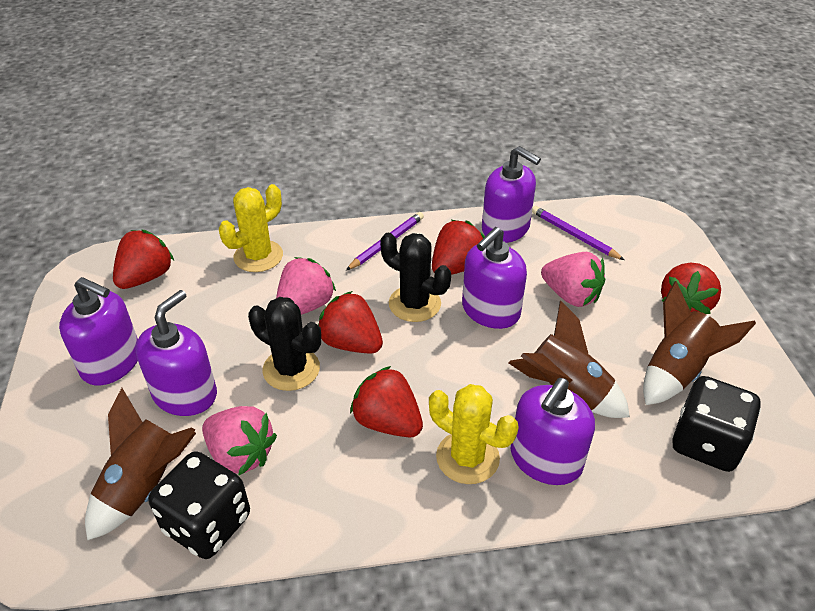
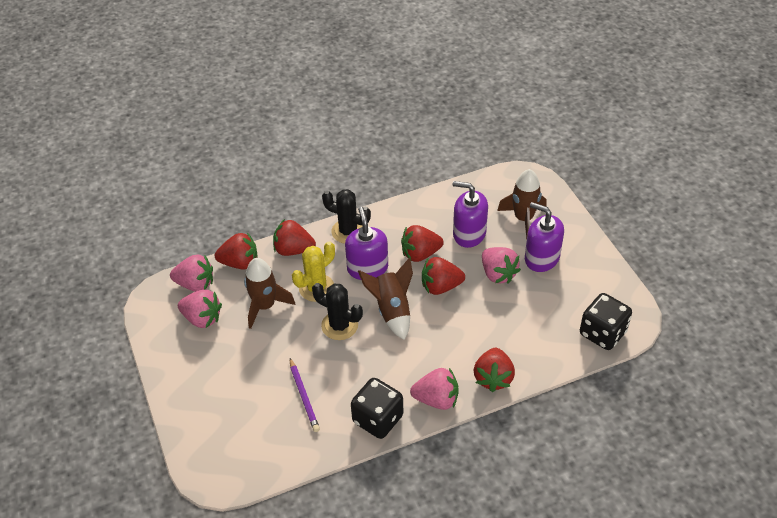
pink strawberry: 3 -> 4
purple pencil: 2 -> 1
purple soap dispenser: 5 -> 3
yellow cactus: 2 -> 1

